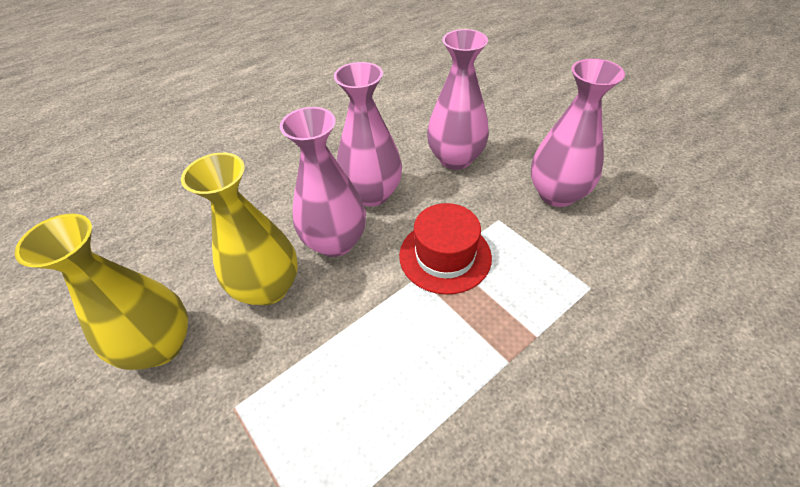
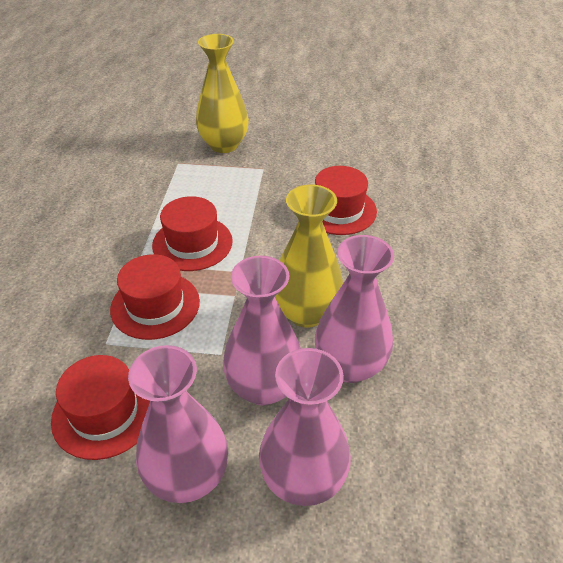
red hat: 1 -> 4

